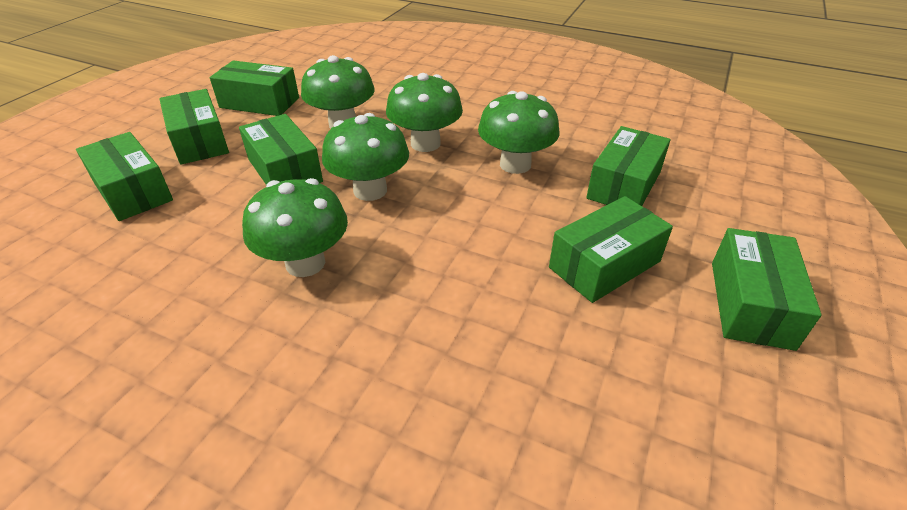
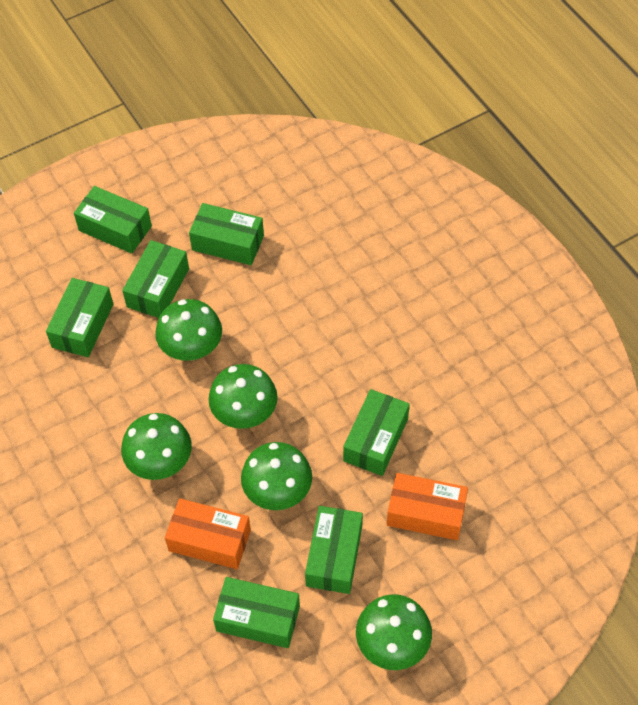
orange box: 0 -> 2

